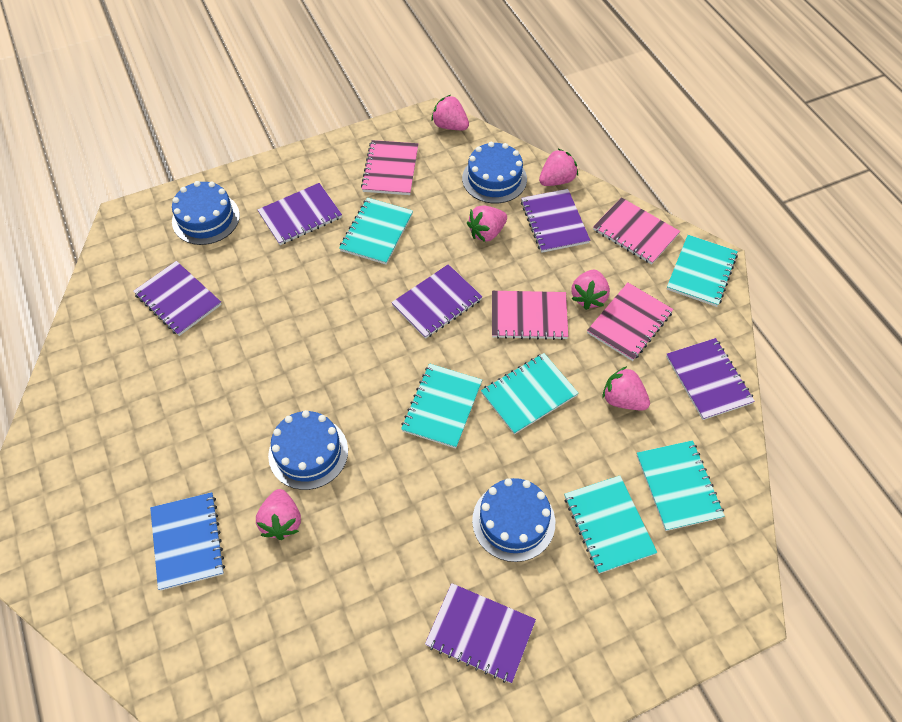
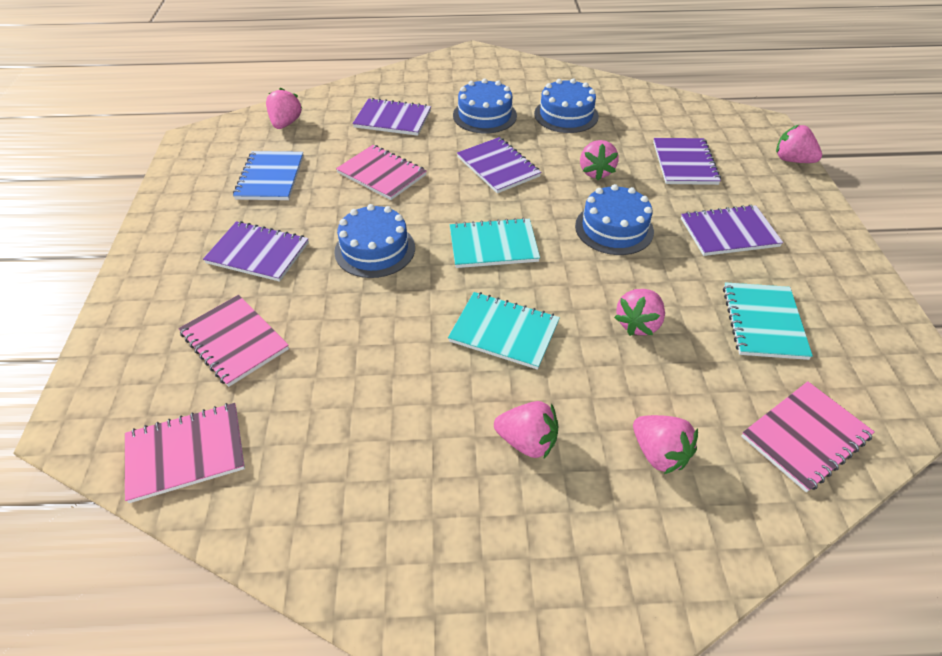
purple notebook: 6 -> 5
turquoise notebook: 6 -> 3

